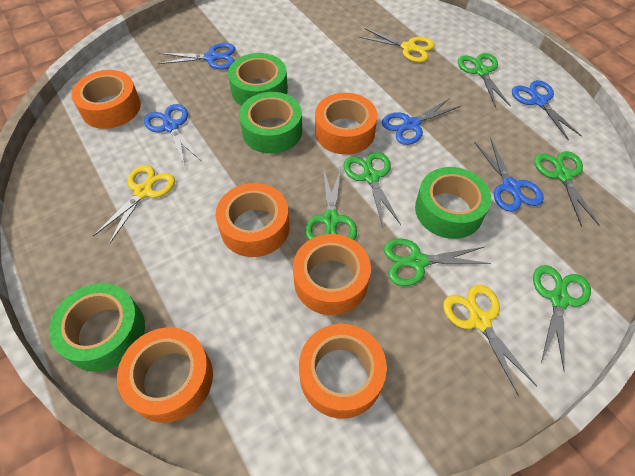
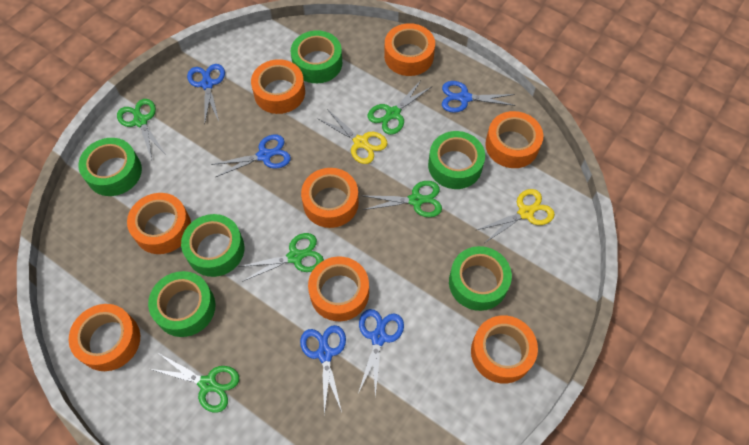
green scissors: 6 -> 5
green tape: 4 -> 6
orange tape: 6 -> 8
yellow scissors: 3 -> 2

